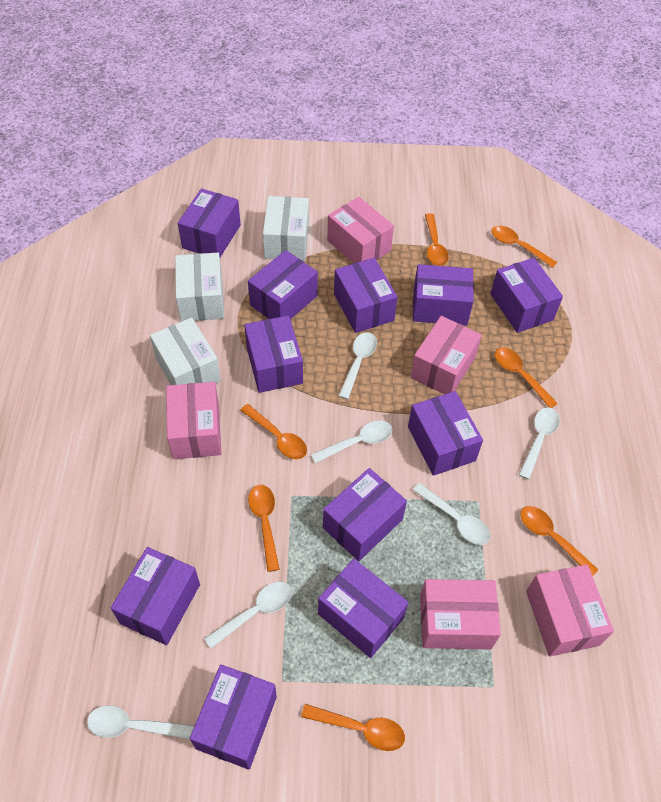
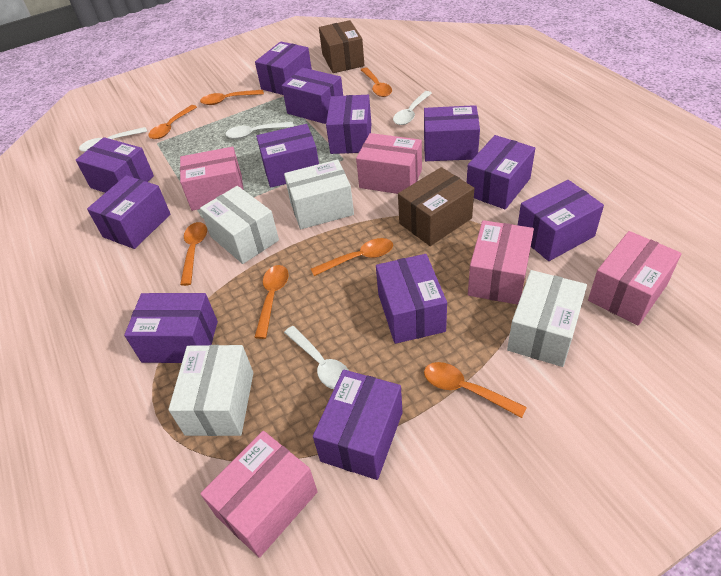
brown box: 0 -> 2
purple box: 11 -> 12
white box: 3 -> 4
white spoon: 6 -> 4

